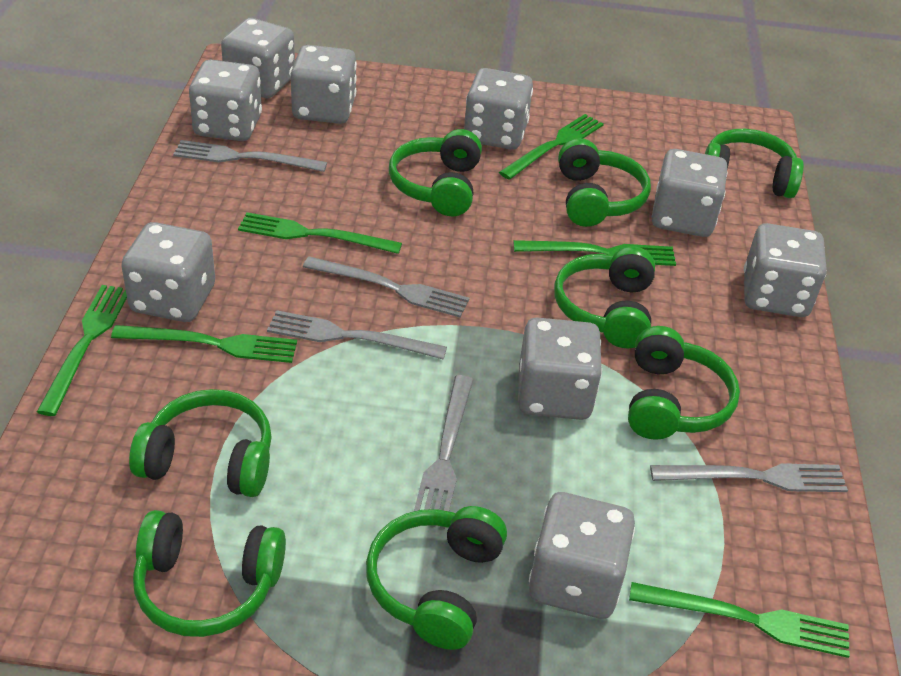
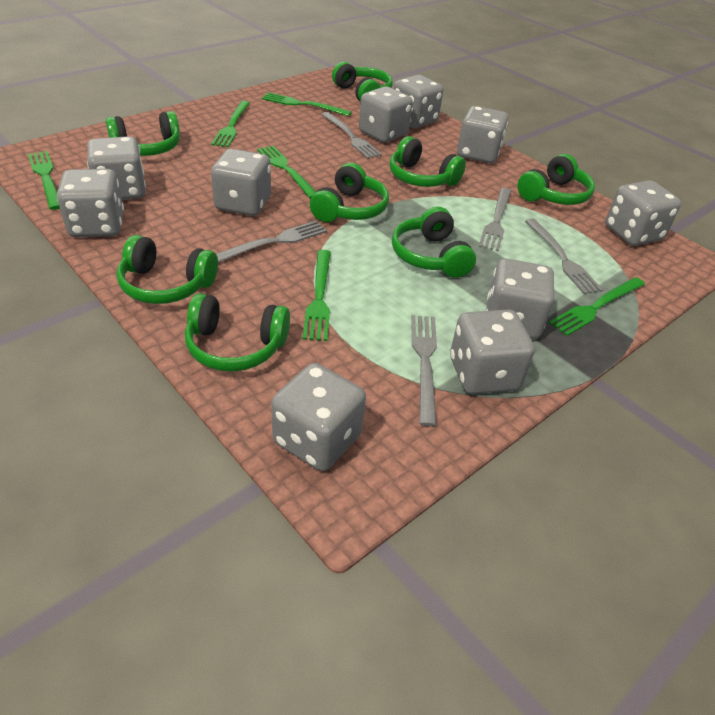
grey dice: 9 -> 10

